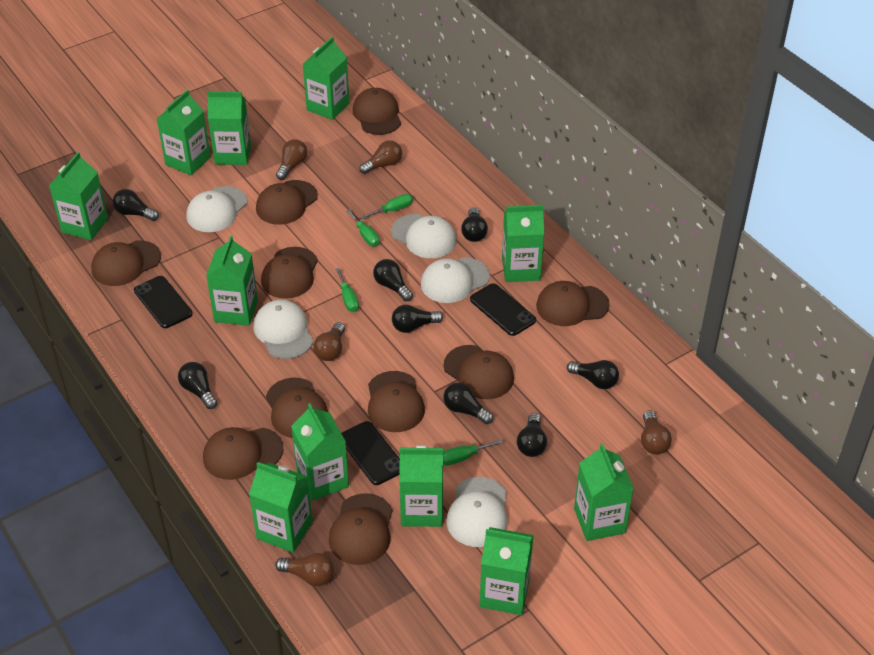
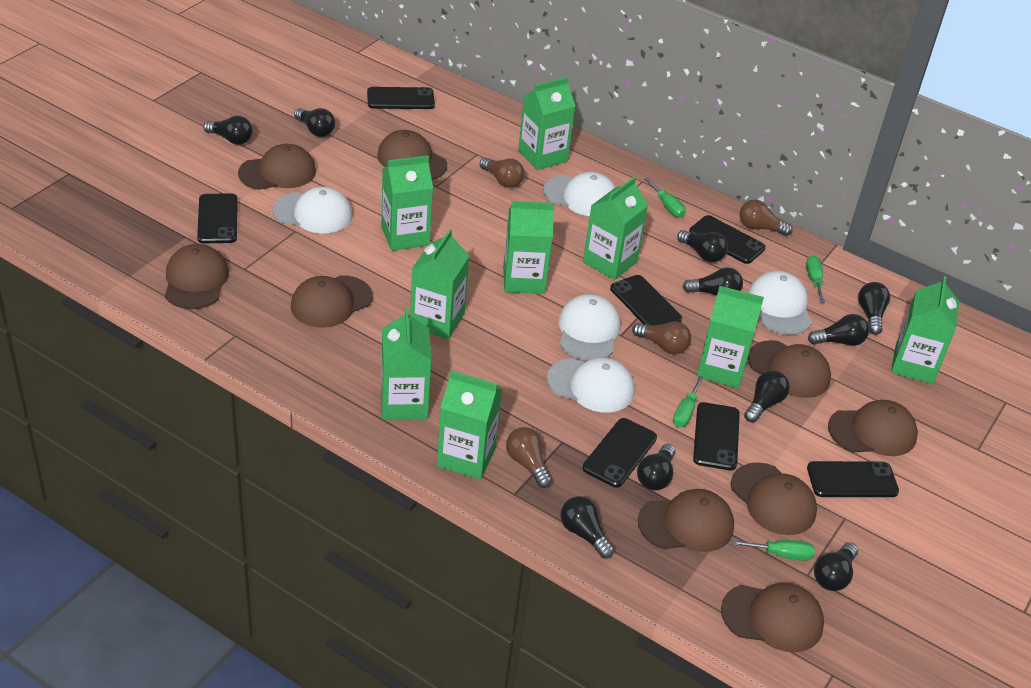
black light bulb: 8 -> 10
black phone: 3 -> 7
brown cap: 10 -> 9
brown light bulb: 5 -> 4
green carton: 11 -> 9

